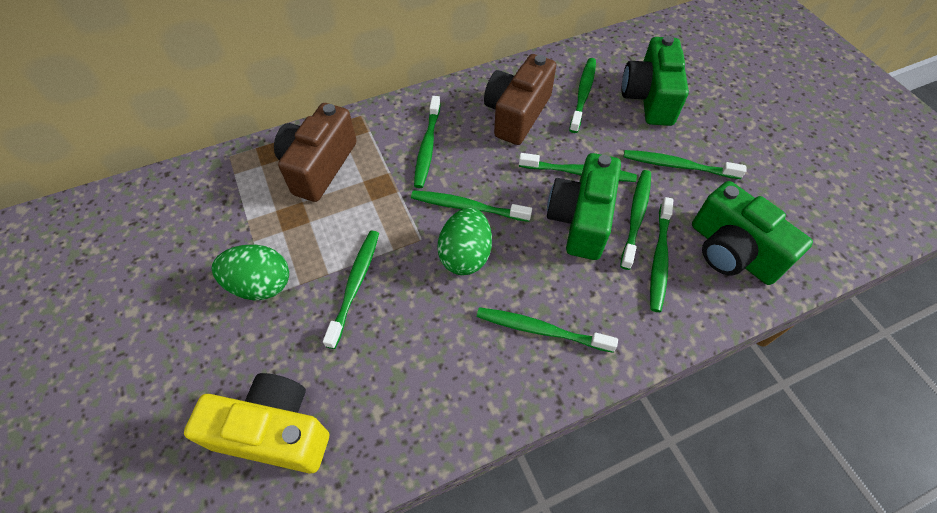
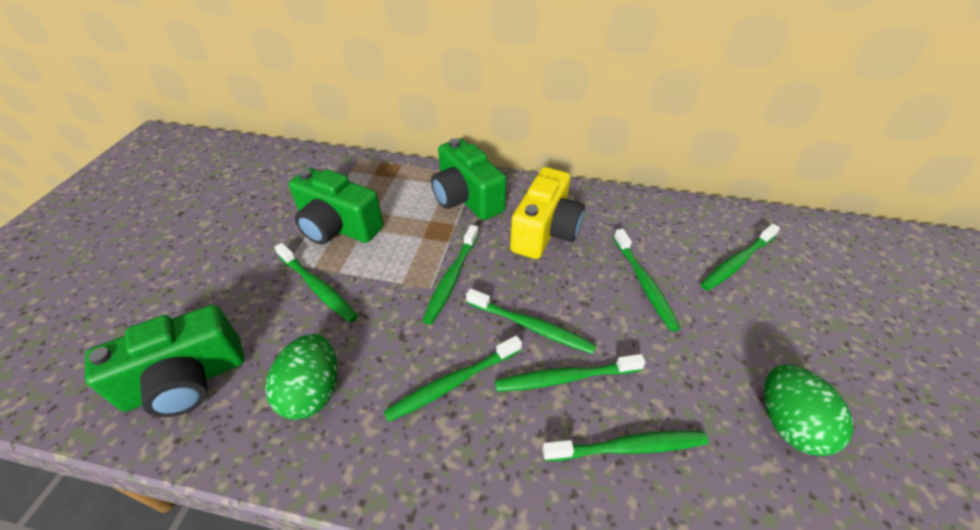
brown camera: 2 -> 0
green toothbrush: 9 -> 8

